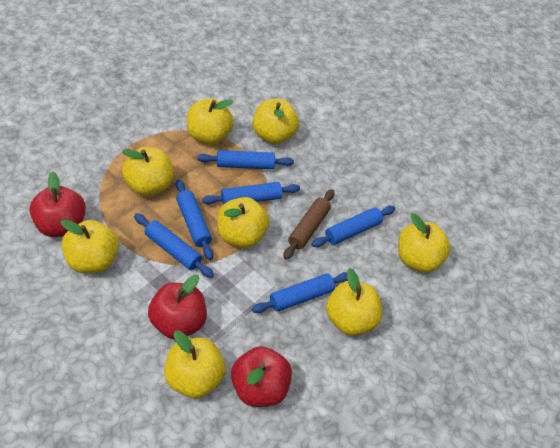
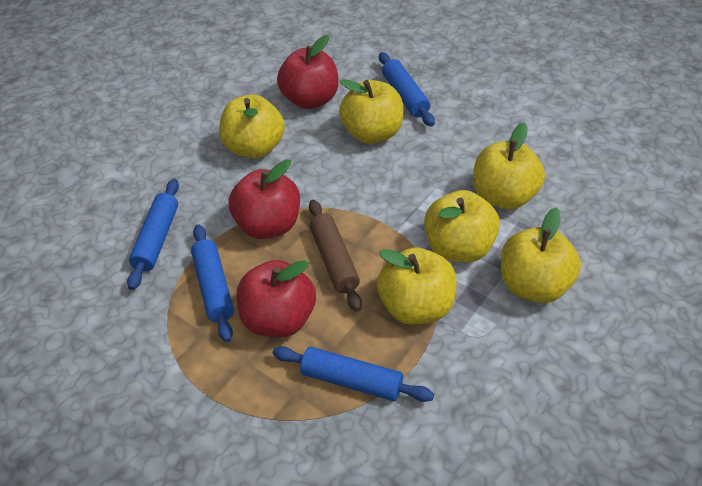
blue rolling pin: 6 -> 4
yellow apple: 8 -> 6

